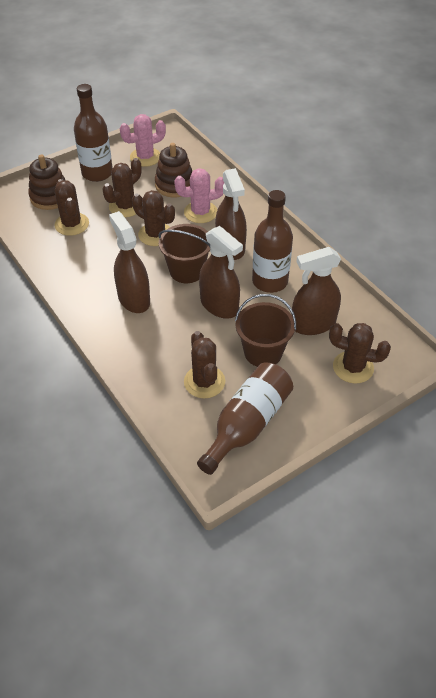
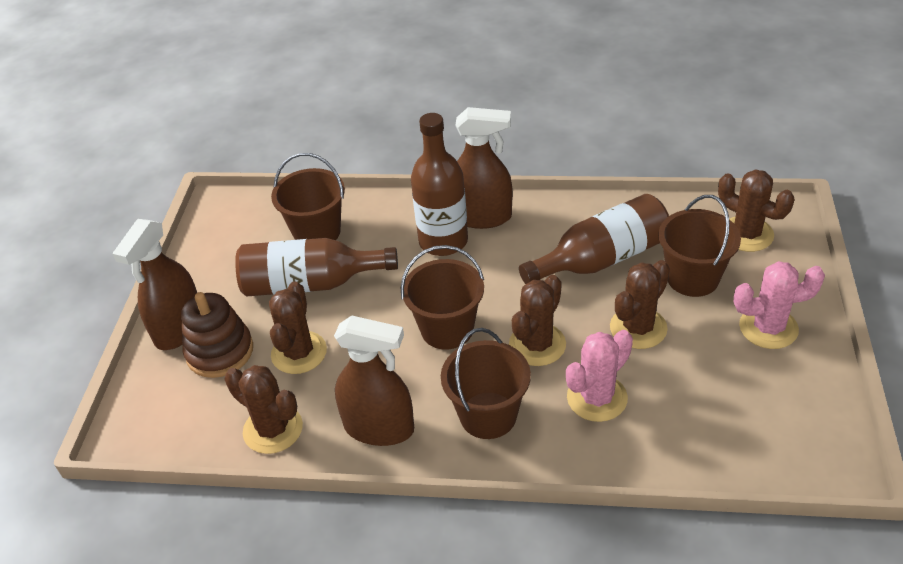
brown bucket: 2 -> 4
brown spray bottle: 4 -> 3
brown stacking toy: 2 -> 1

